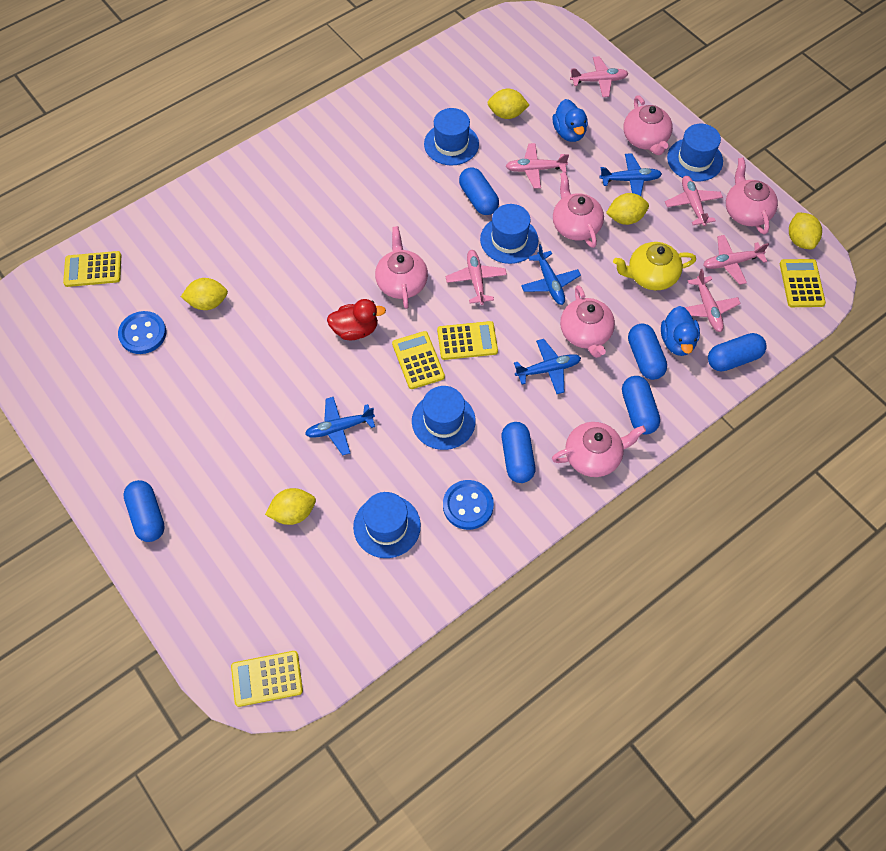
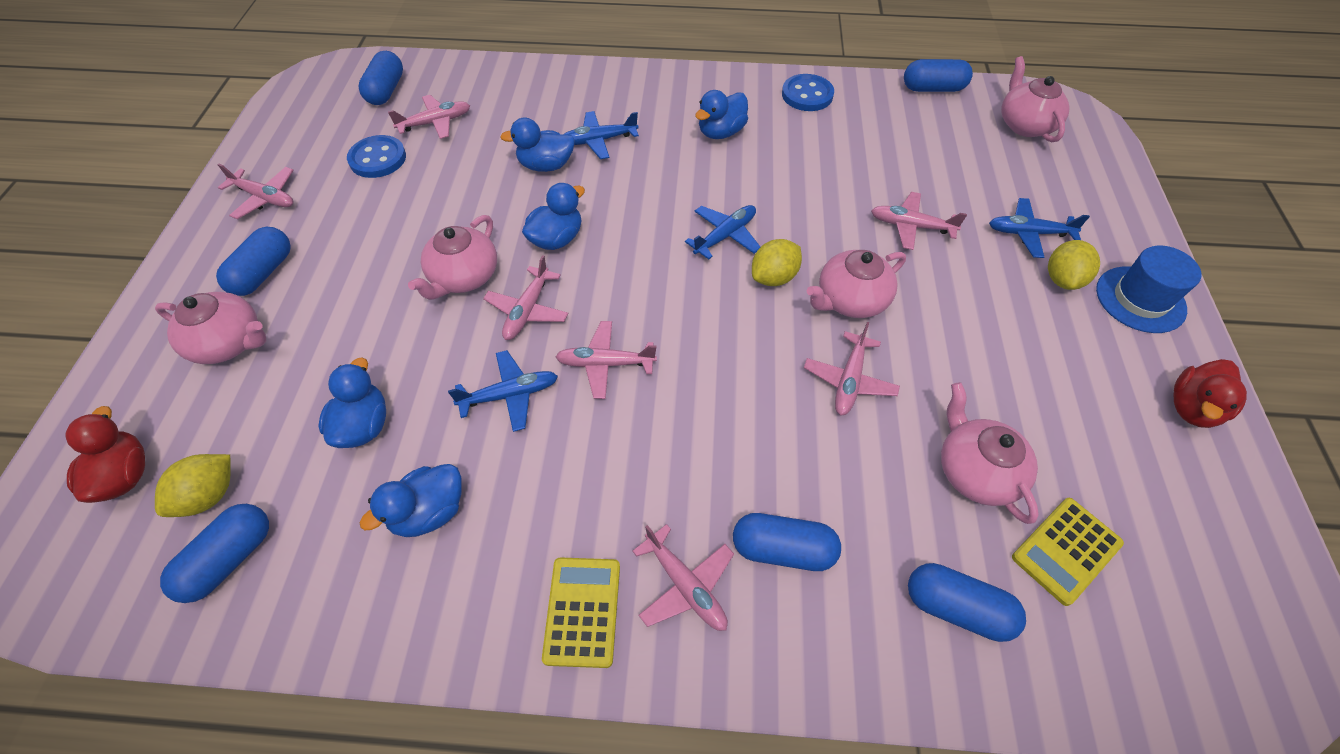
blue duck: 2 -> 5
blue hat: 5 -> 1
pink plane: 6 -> 7
pink teapot: 6 -> 5
red duck: 1 -> 2
yellow calculator: 5 -> 2
yellow lemon: 5 -> 3
yellow teapot: 1 -> 0

